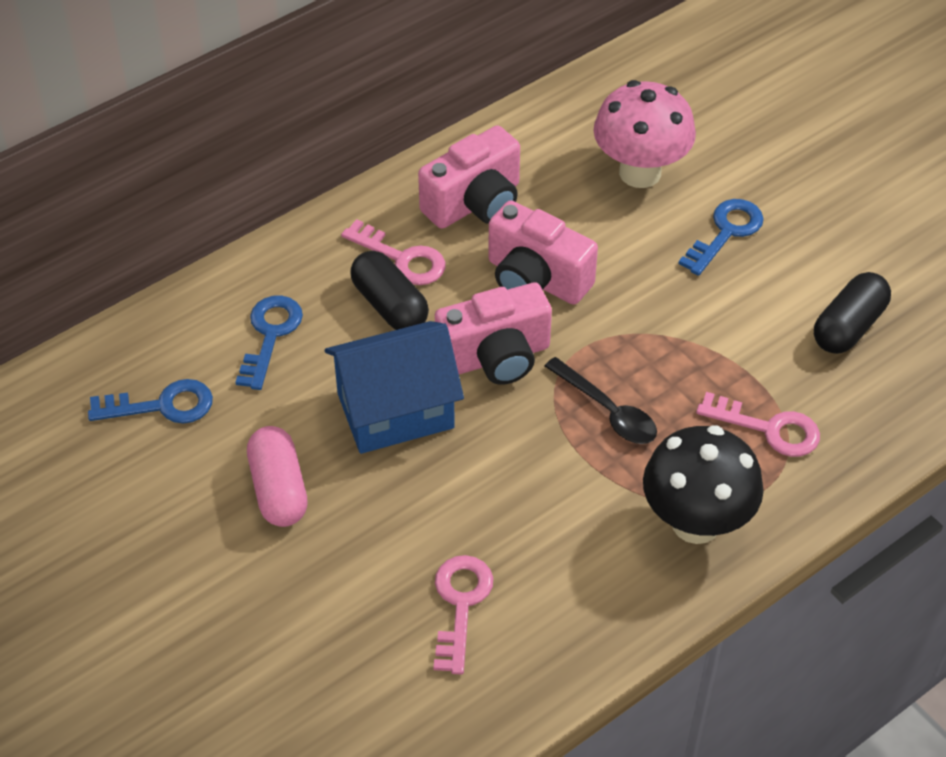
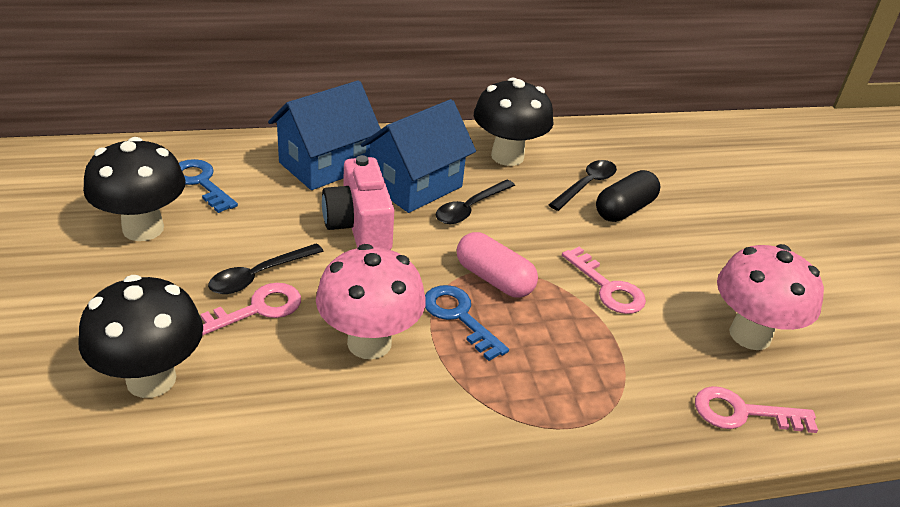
black capsule: 2 -> 1
black mushroom: 1 -> 3
black spoon: 1 -> 3
blue house: 1 -> 2
blue key: 3 -> 2
pink camera: 3 -> 1
pink mushroom: 1 -> 2

